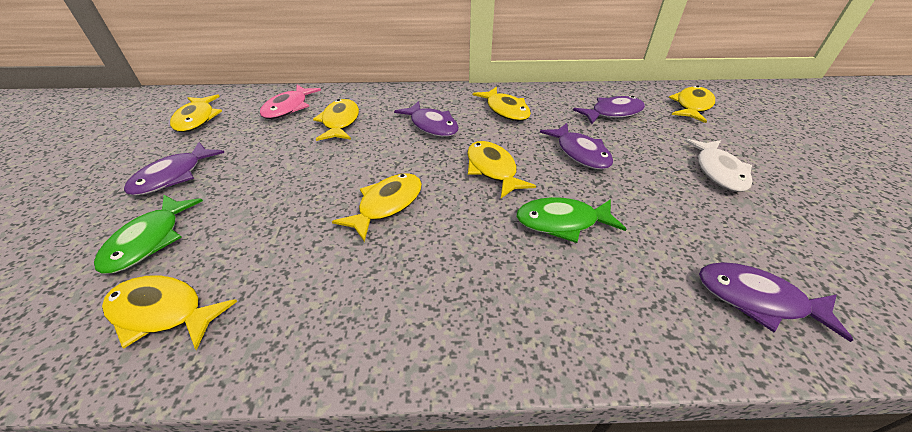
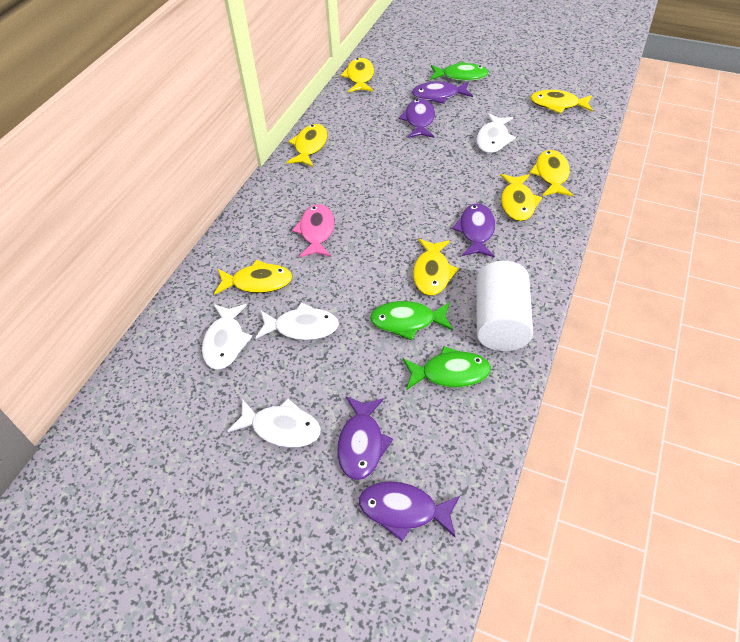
green fish: 2 -> 3
white cylinder: 0 -> 1
white fish: 1 -> 4

